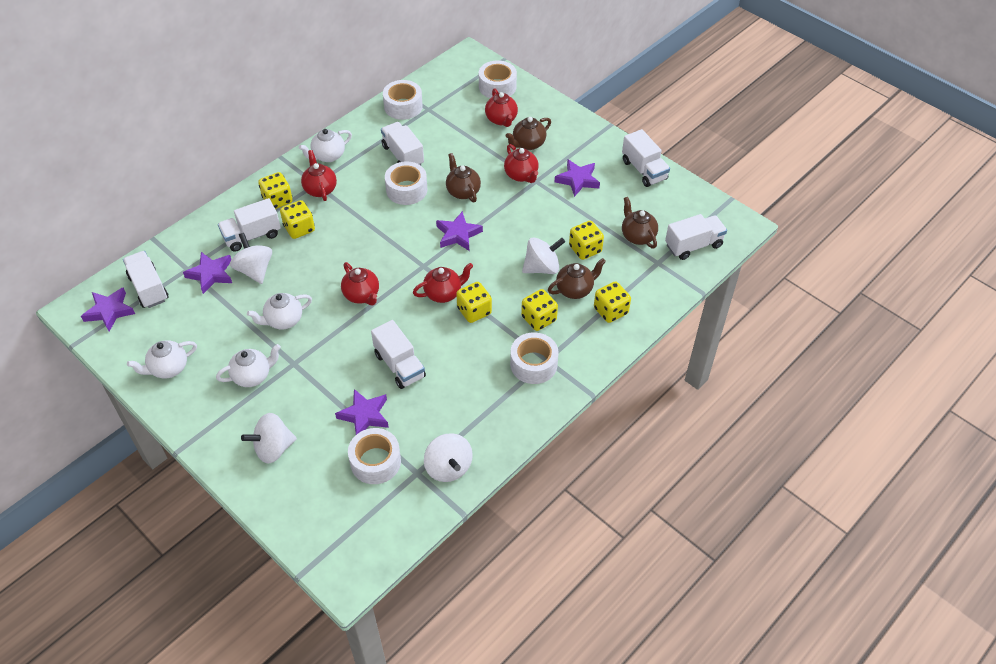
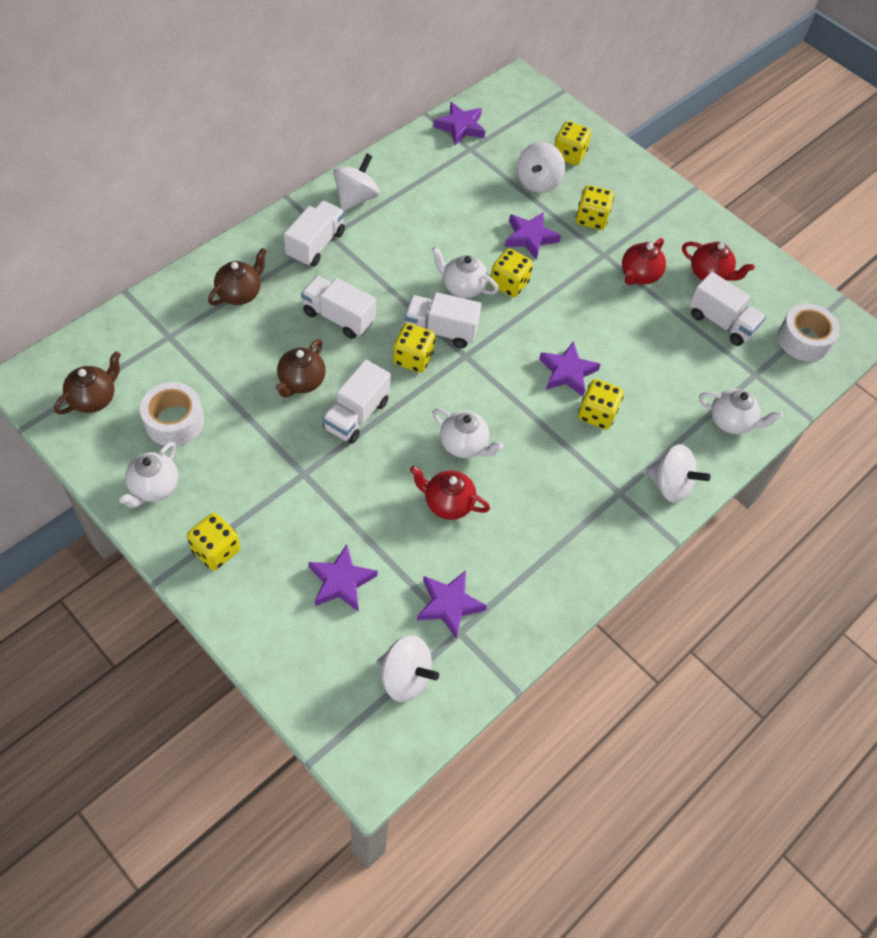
brown teapot: 4 -> 3
red teapot: 5 -> 3
white tape: 5 -> 2
white truck: 6 -> 5

